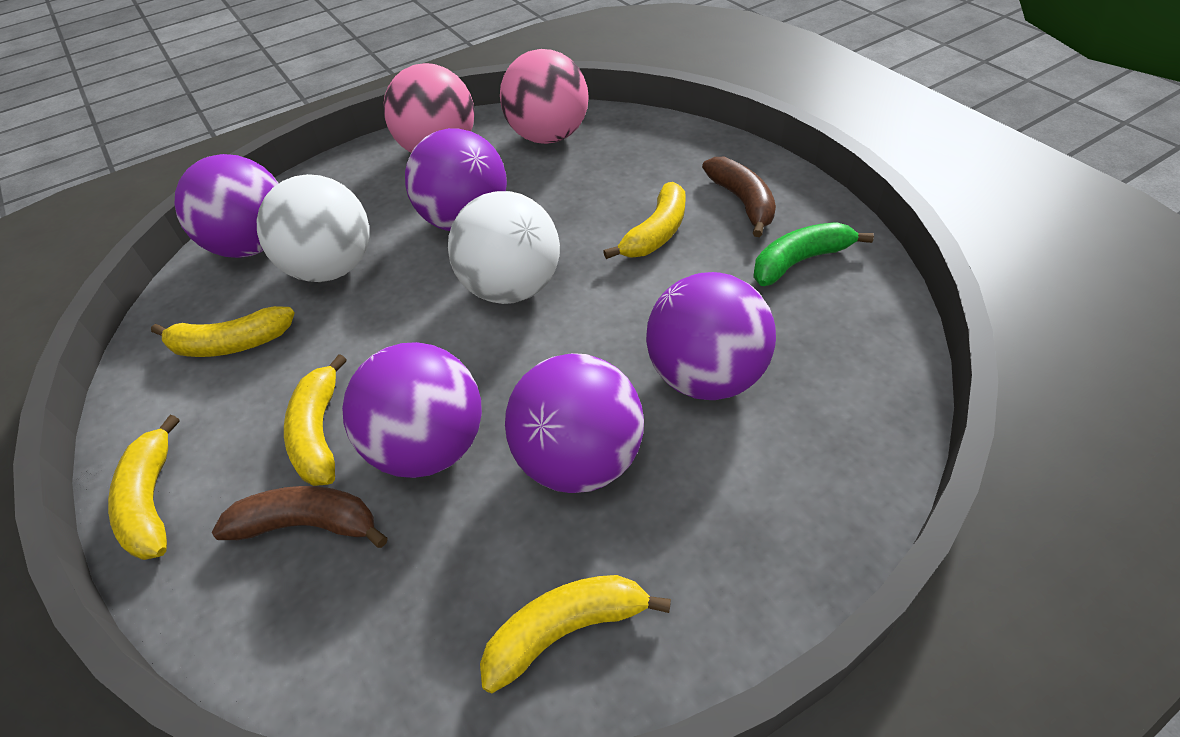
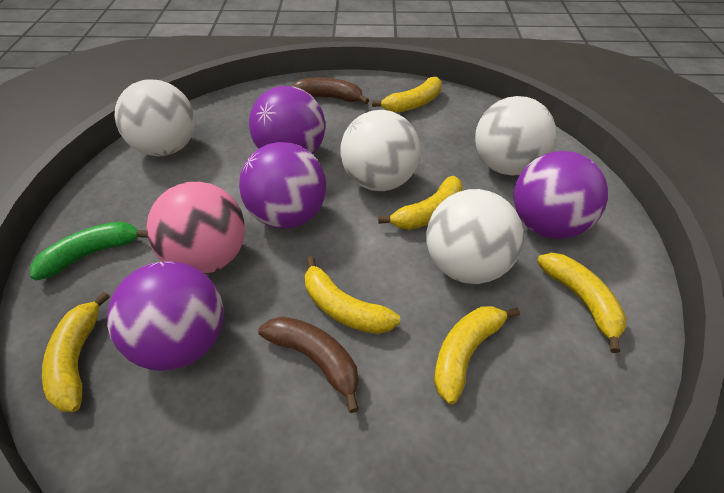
pink ball: 2 -> 1
purple ball: 5 -> 4
white ball: 2 -> 4
yellow banana: 5 -> 6

